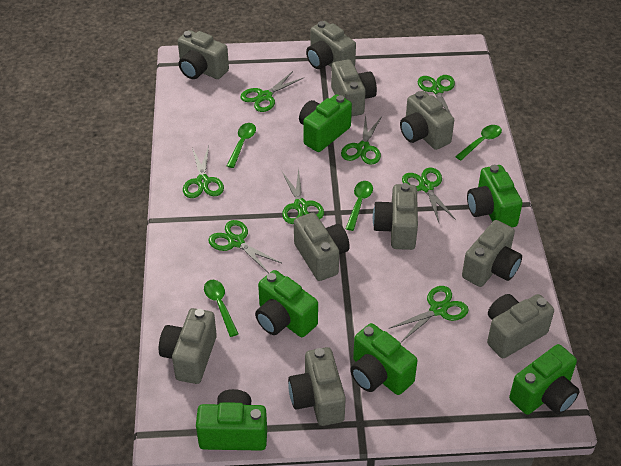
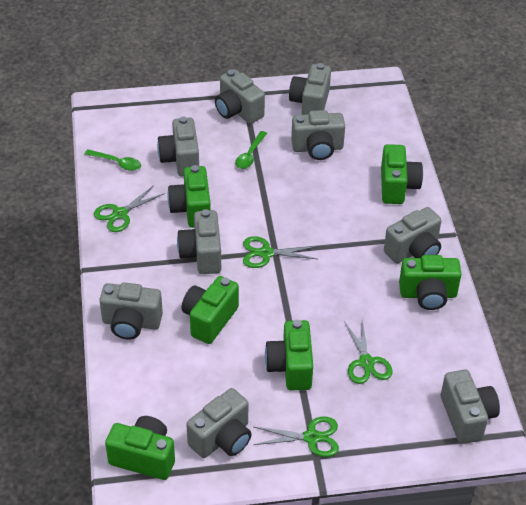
green scissors: 8 -> 4
green spoon: 4 -> 2
grey camera: 10 -> 9

